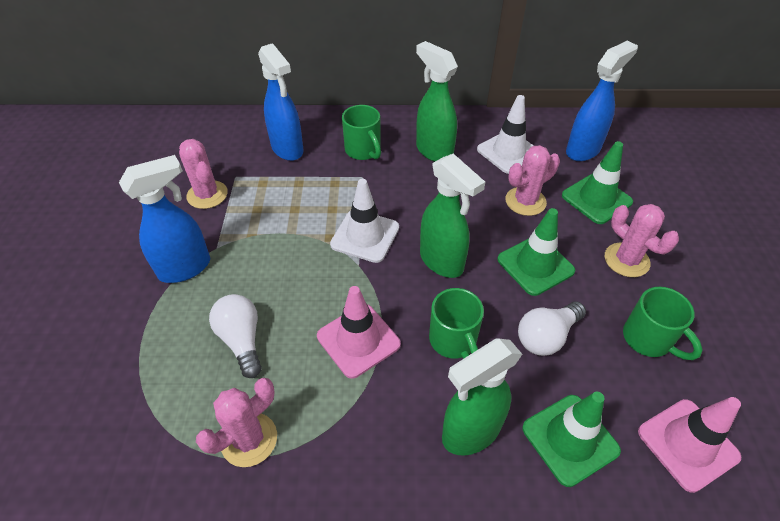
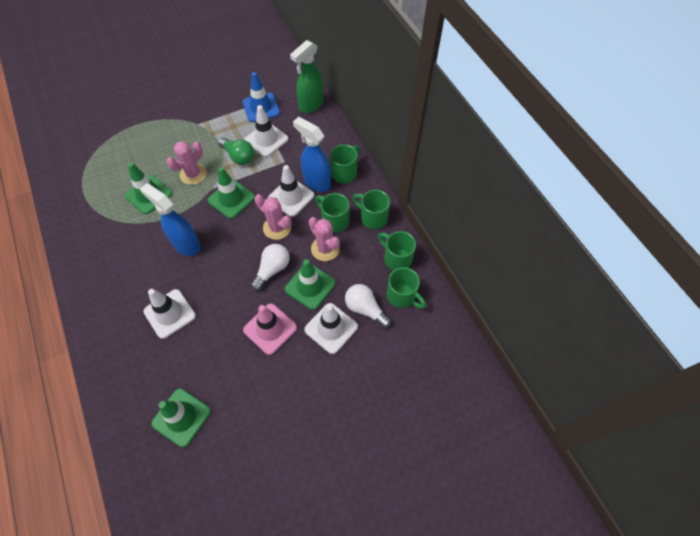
blue spray bottle: 3 -> 2
blue traffic cone: 0 -> 1
green light bulb: 0 -> 1
green mug: 3 -> 5
green spray bottle: 3 -> 1
green traffic cone: 3 -> 4
pink cactus: 4 -> 3
pink traffic cone: 2 -> 1
white traffic cone: 2 -> 4

